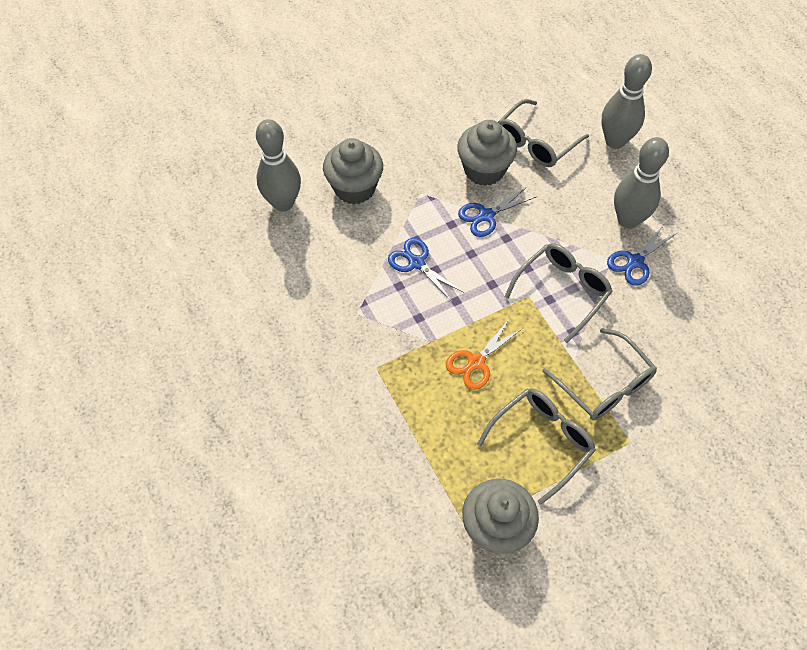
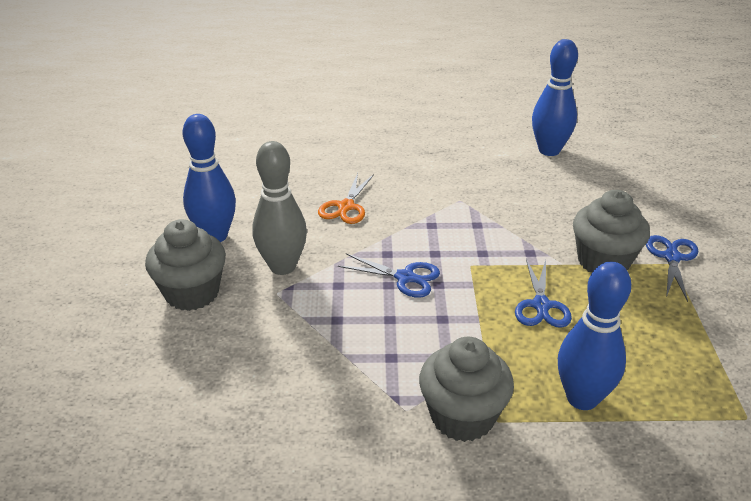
blue bowling pin: 0 -> 3
grey bowling pin: 3 -> 1
grey glasses: 4 -> 0

